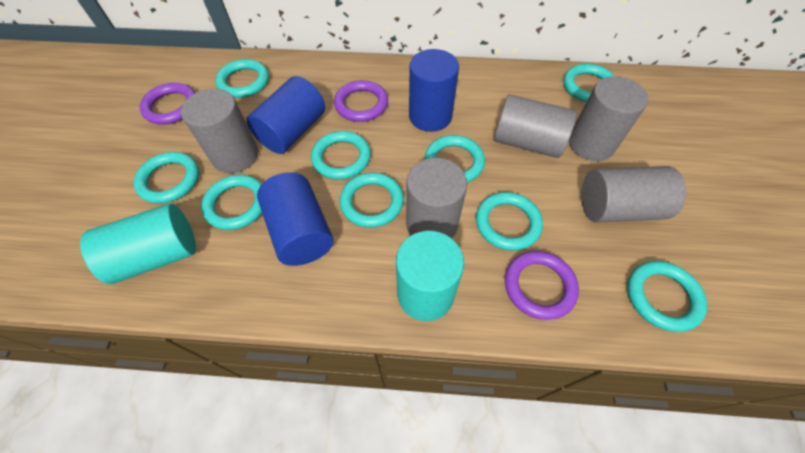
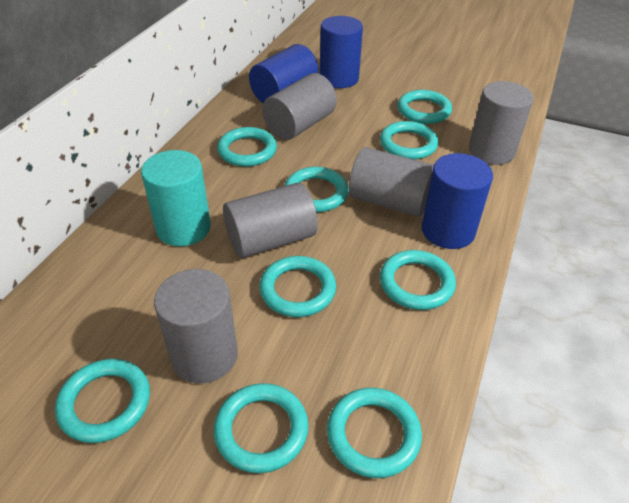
purple ring: 3 -> 0
turquoise cylinder: 2 -> 1

